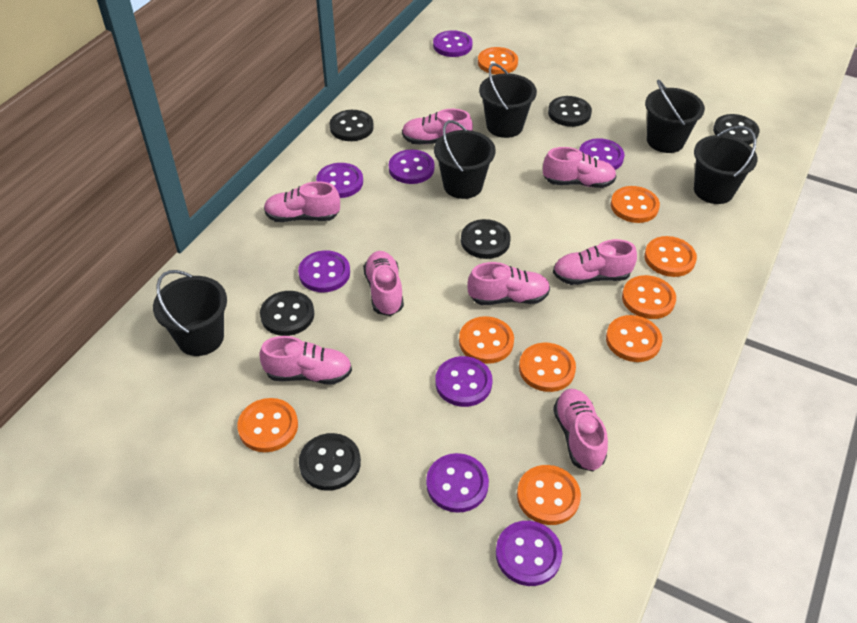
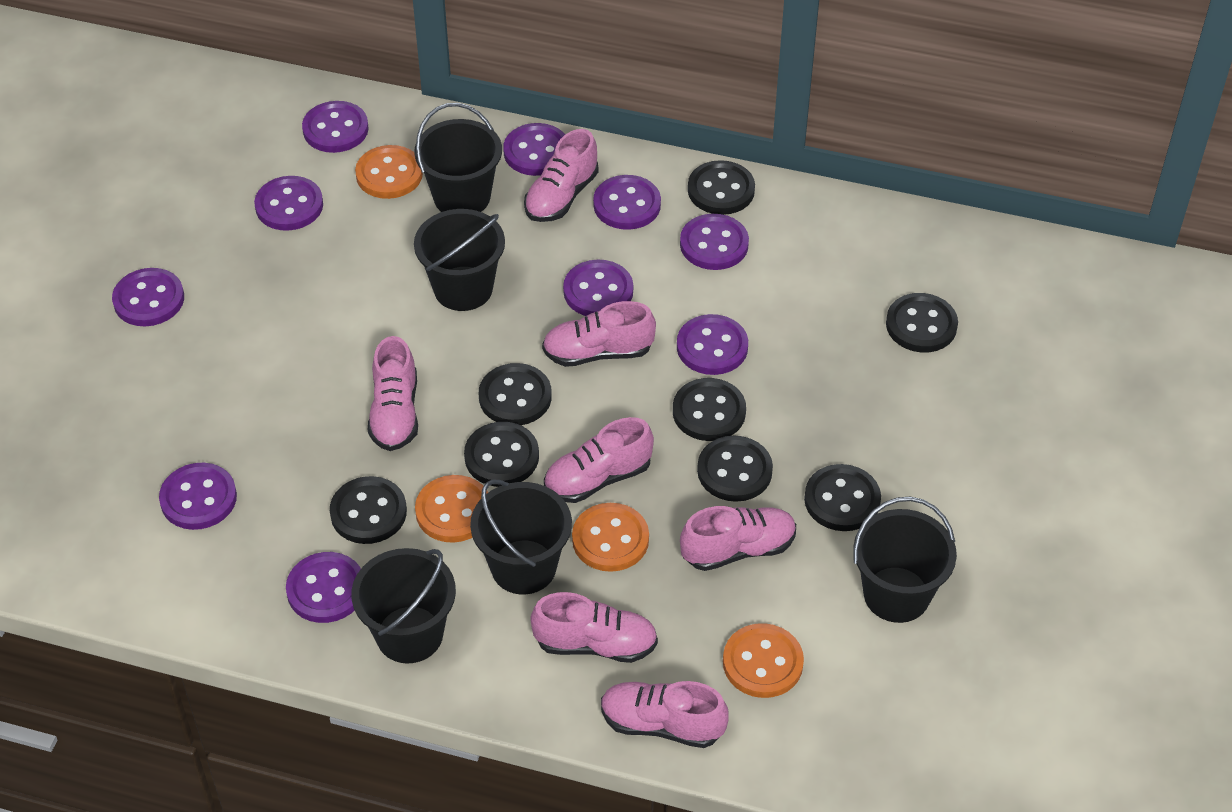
black button: 6 -> 8
orange button: 9 -> 4
pink shoe: 8 -> 7
purple button: 8 -> 10

